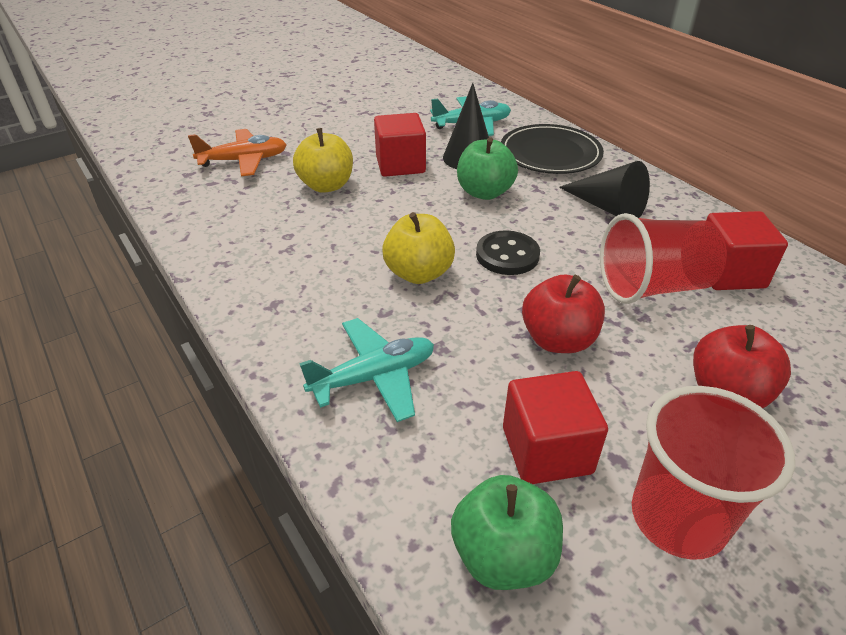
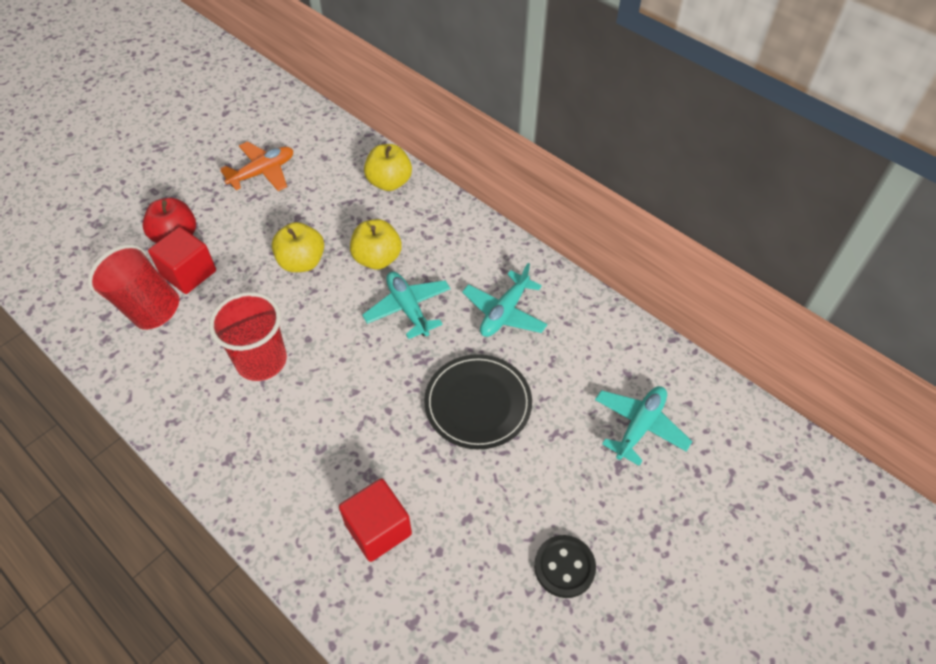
black cone: 2 -> 0
green apple: 2 -> 0
red apple: 2 -> 1
red cube: 3 -> 2
turquoise plane: 2 -> 3
yellow apple: 2 -> 3

